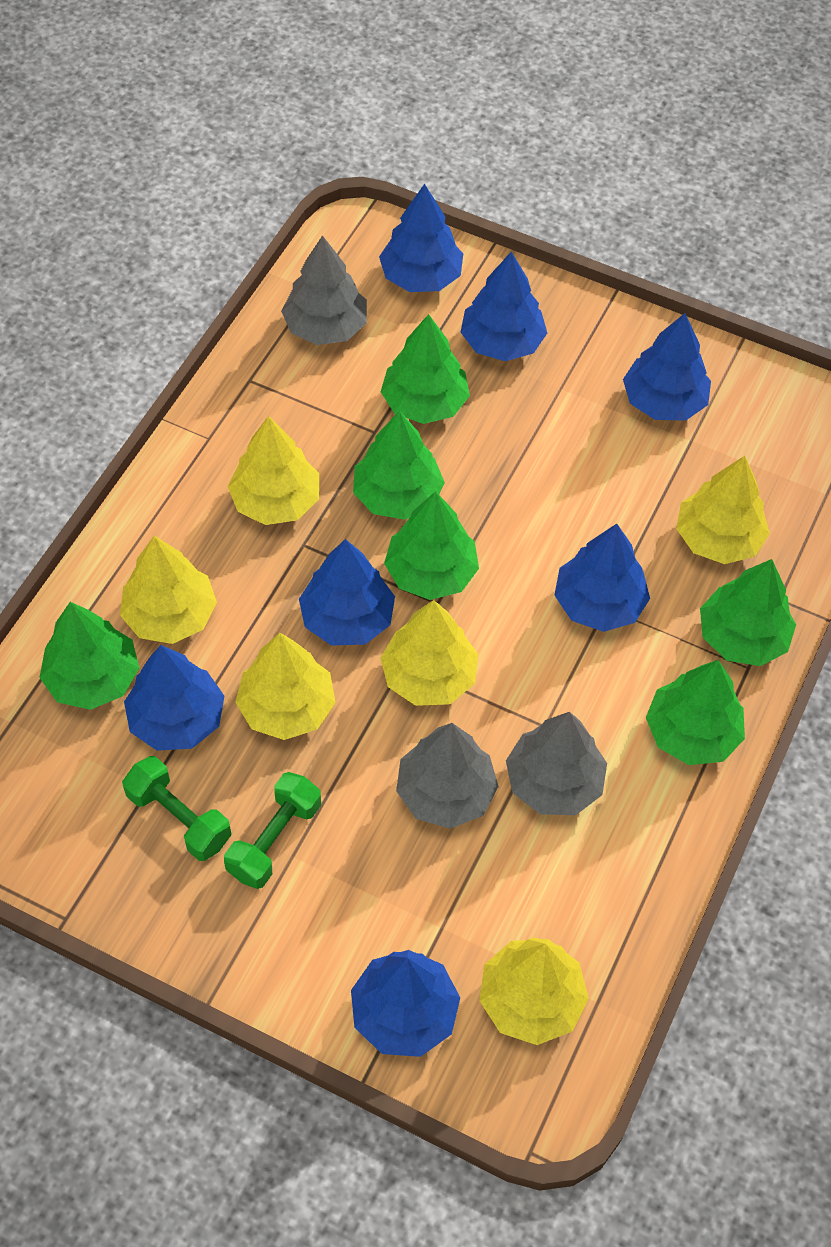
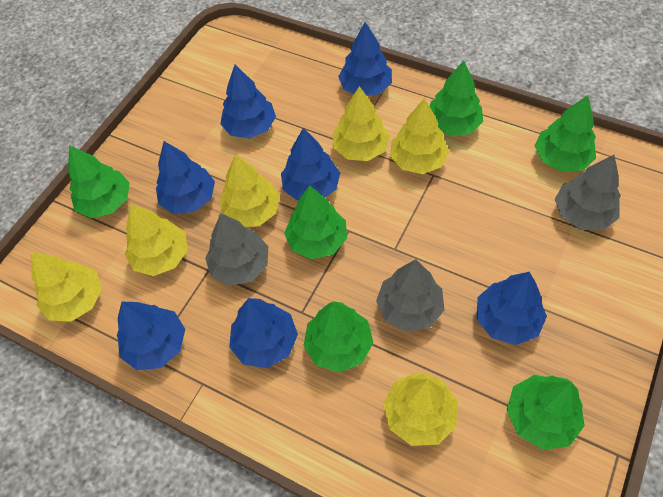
green dumbbell: 2 -> 0

